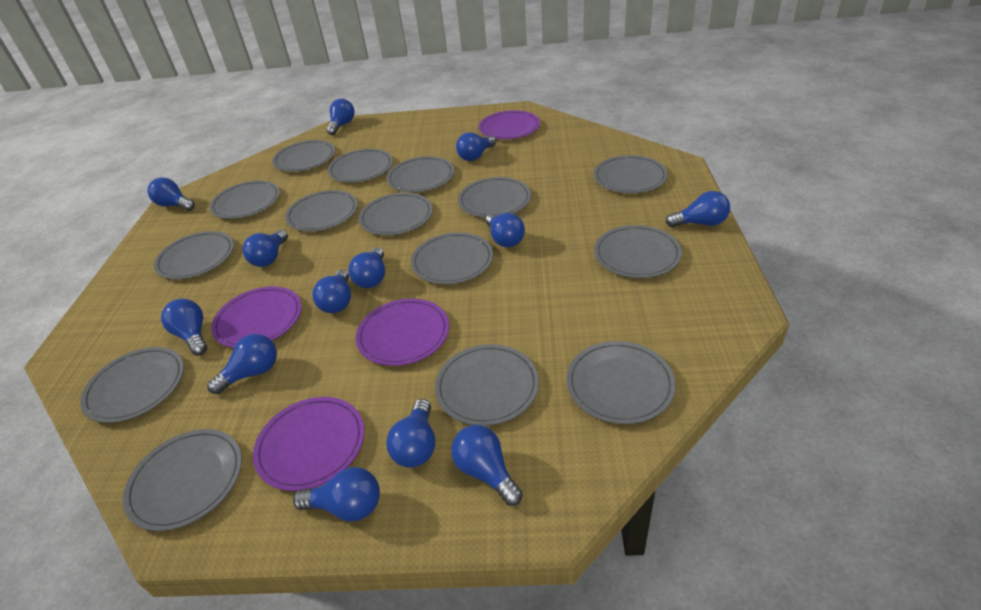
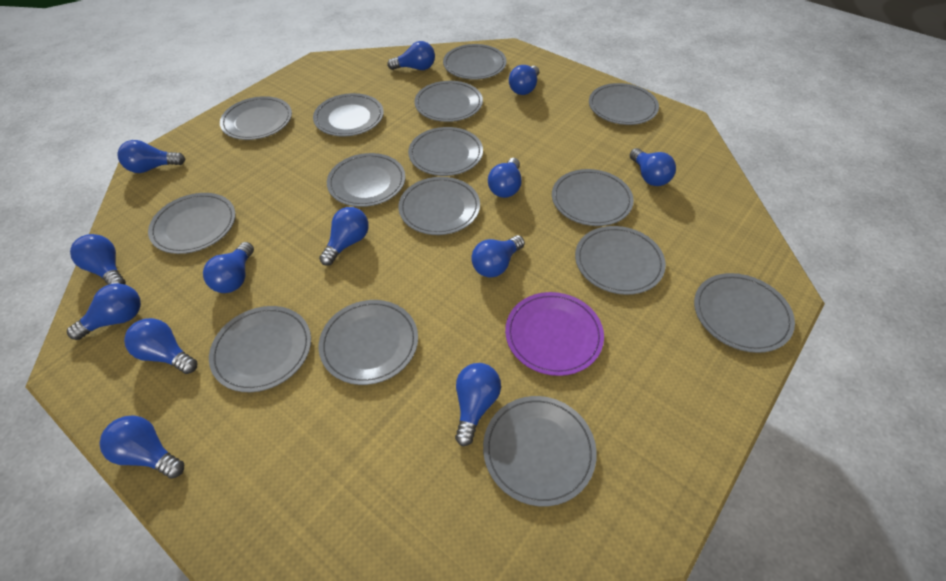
purple plate: 4 -> 1

